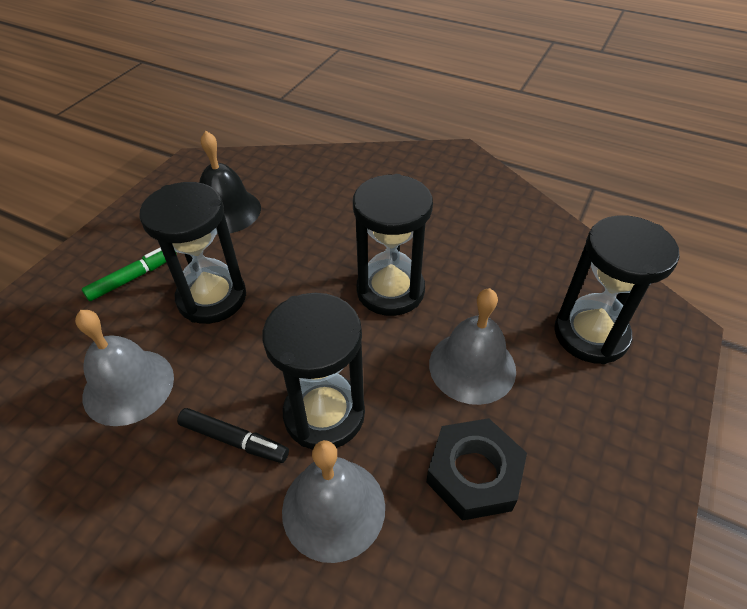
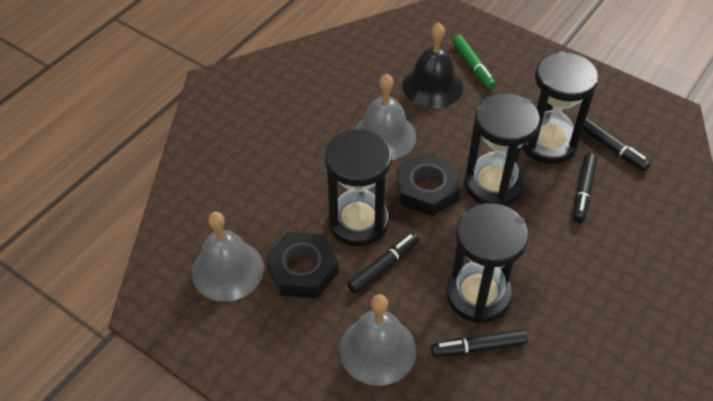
black marker: 1 -> 4
black nut: 1 -> 2

